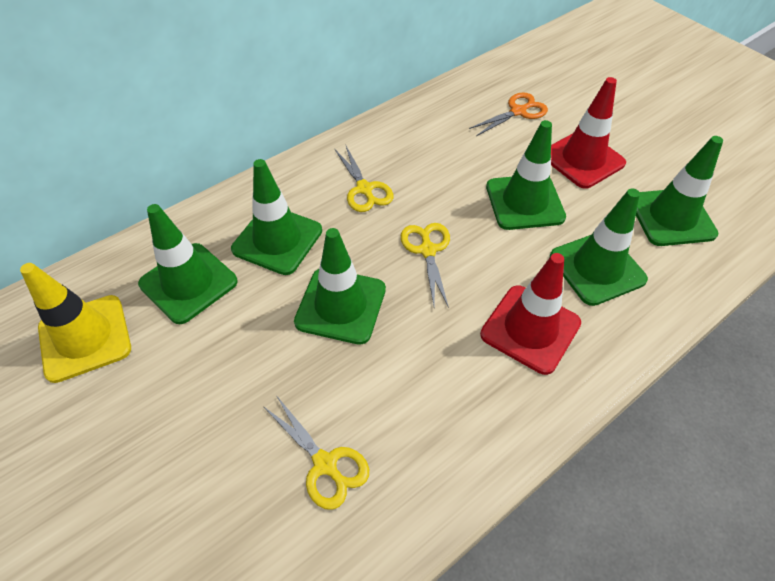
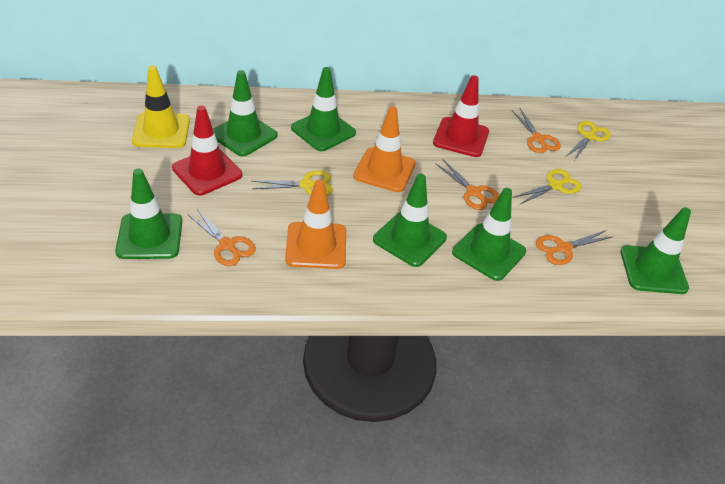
orange scissors: 1 -> 4
orange traffic cone: 0 -> 2

